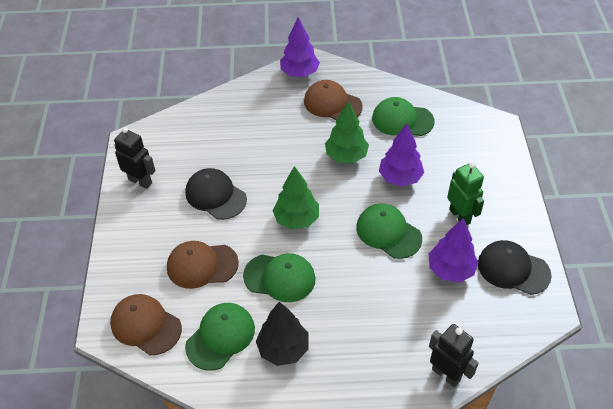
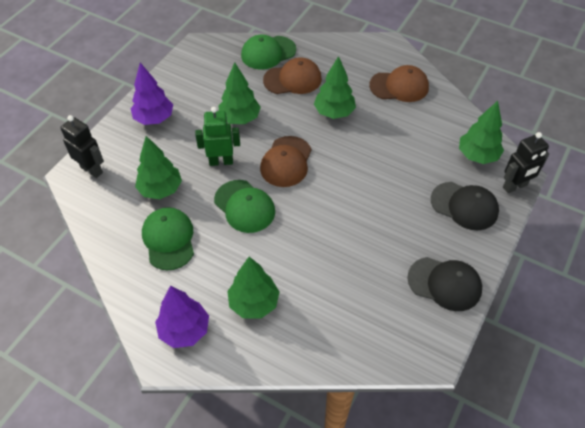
black tree: 1 -> 0
green cap: 4 -> 3
green tree: 2 -> 5
purple tree: 3 -> 2

